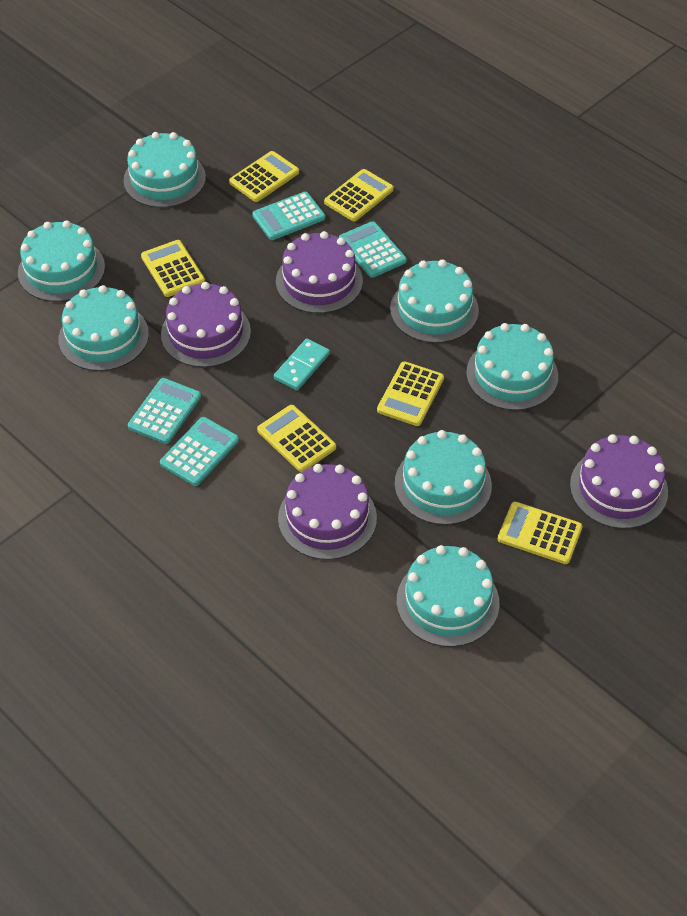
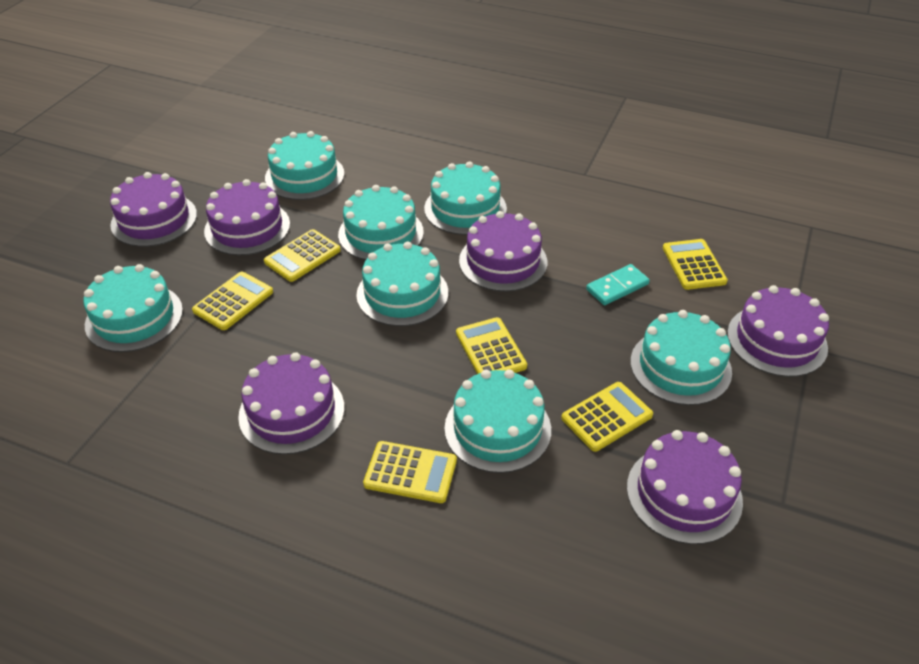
purple cake: 4 -> 6
turquoise calculator: 4 -> 0

